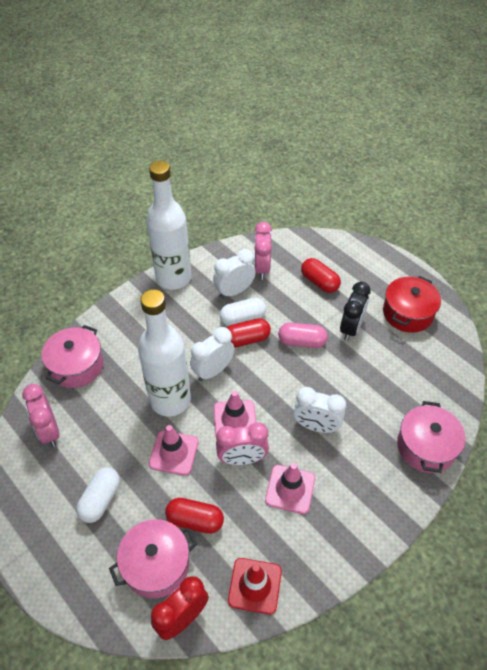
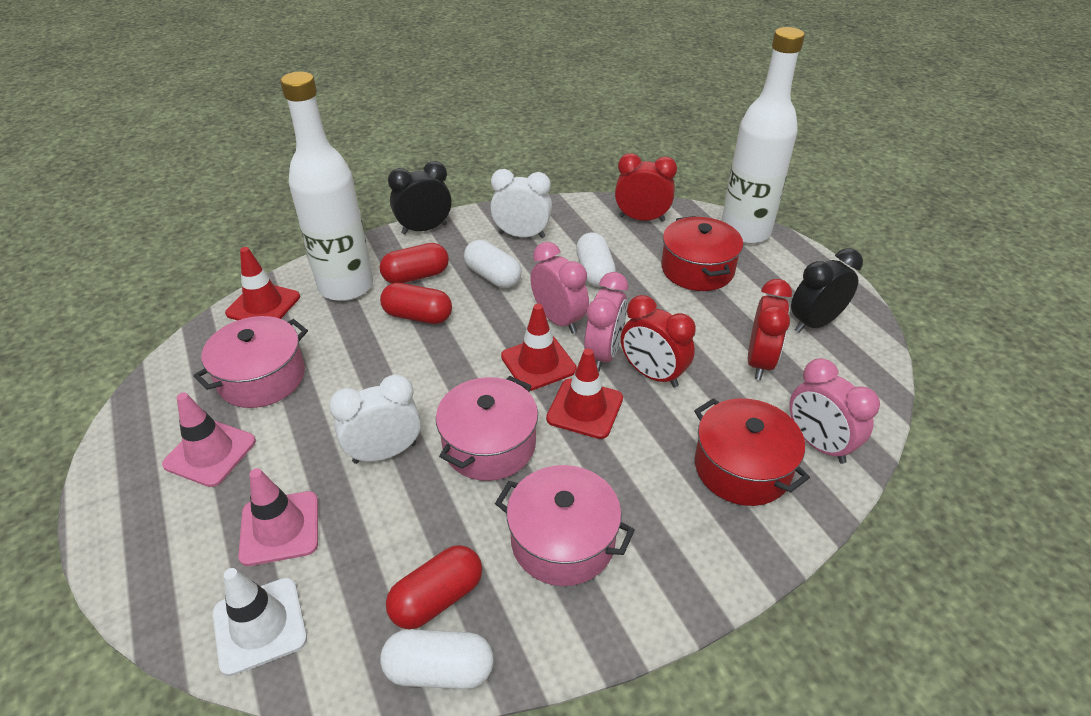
black clock: 1 -> 2
pink capsule: 1 -> 0
pink traffic cone: 3 -> 2
red clock: 1 -> 3
red pot: 1 -> 2
red traffic cone: 1 -> 3
white capsule: 2 -> 3
white clock: 3 -> 2
white traffic cone: 0 -> 1

